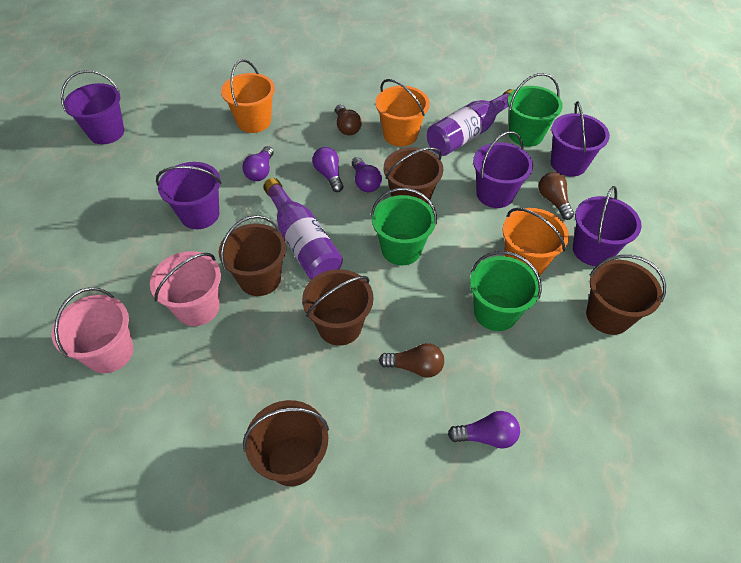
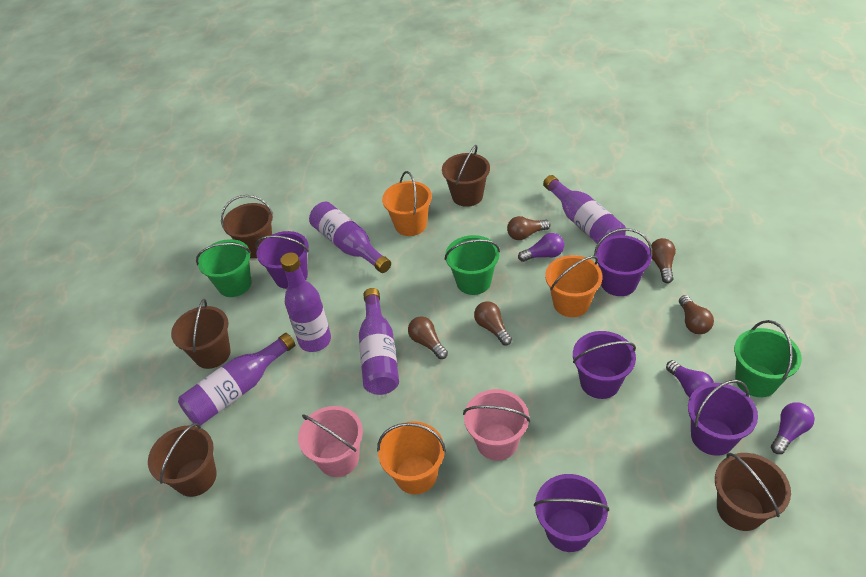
brown light bulb: 3 -> 5
purple bottle: 2 -> 5
purple light bulb: 4 -> 3

